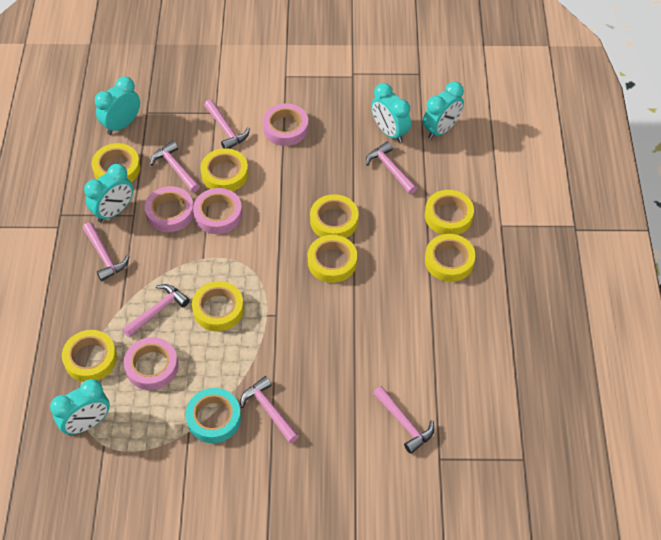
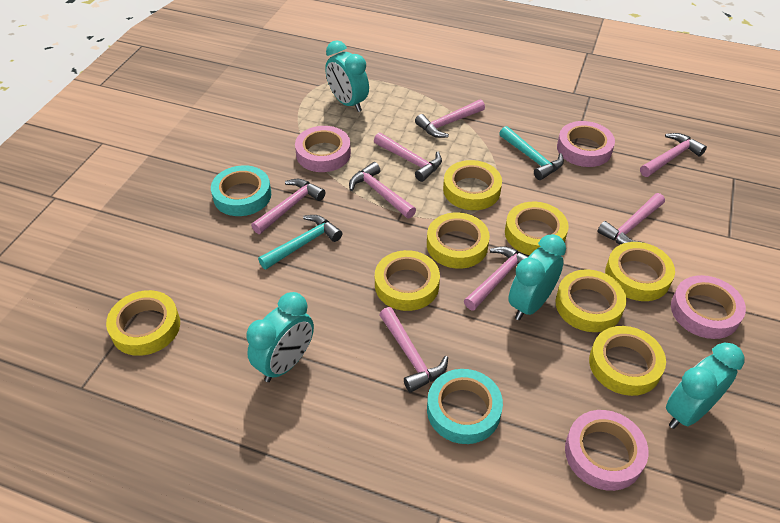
pink hammer: 7 -> 8
turquoise clock: 5 -> 4
turquoise hammer: 0 -> 2
turquoise tape: 1 -> 2

